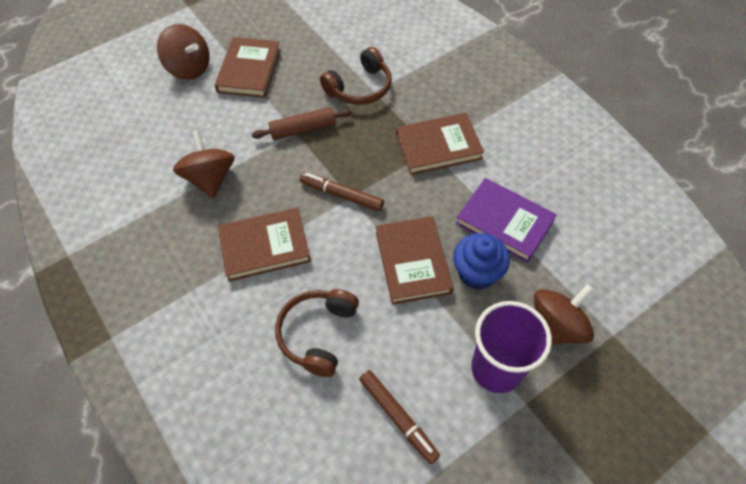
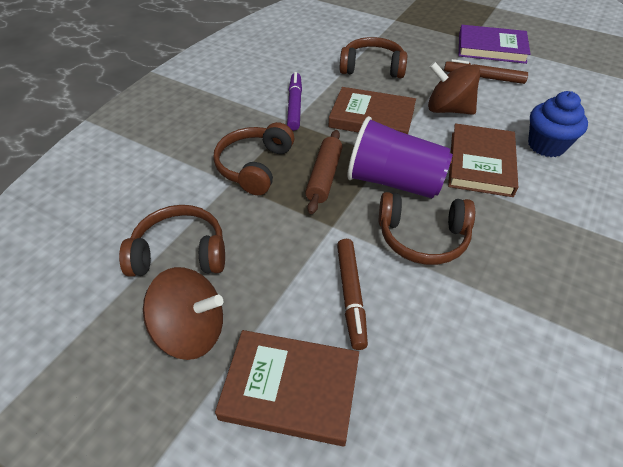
brown book: 4 -> 3
brown headphones: 2 -> 4
brown spinning top: 3 -> 2
purple marker: 0 -> 1

